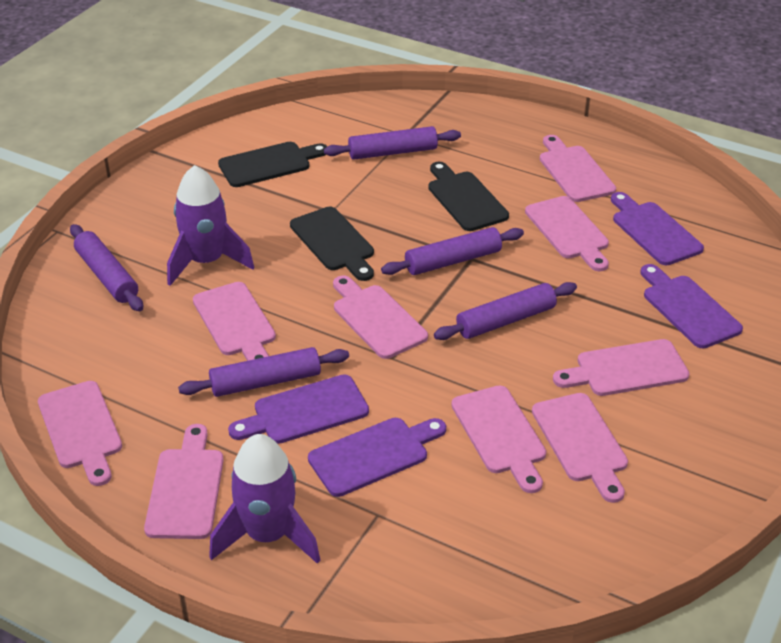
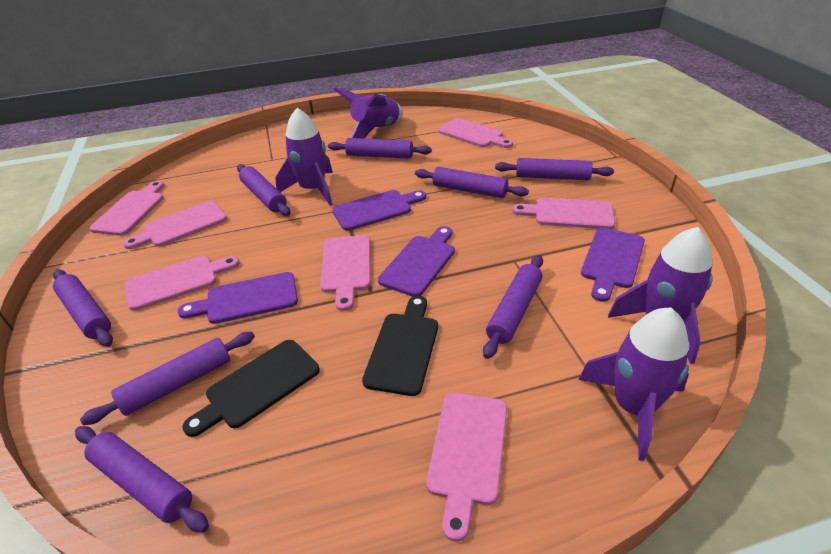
black cutting board: 3 -> 2
pink cutting board: 9 -> 7
purple rocket: 2 -> 4
purple rolling pin: 5 -> 8

